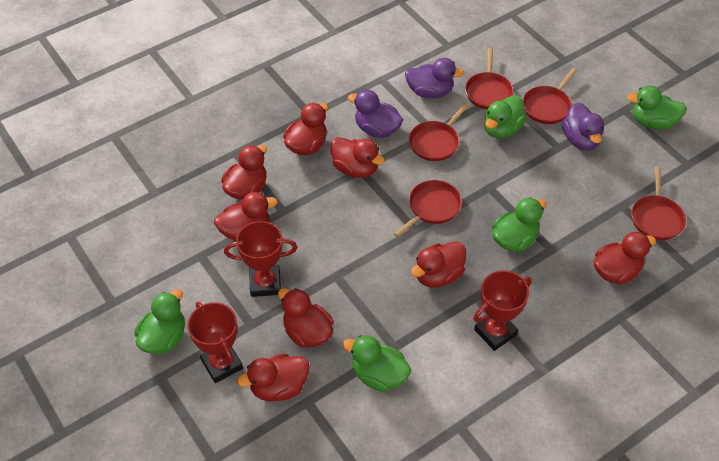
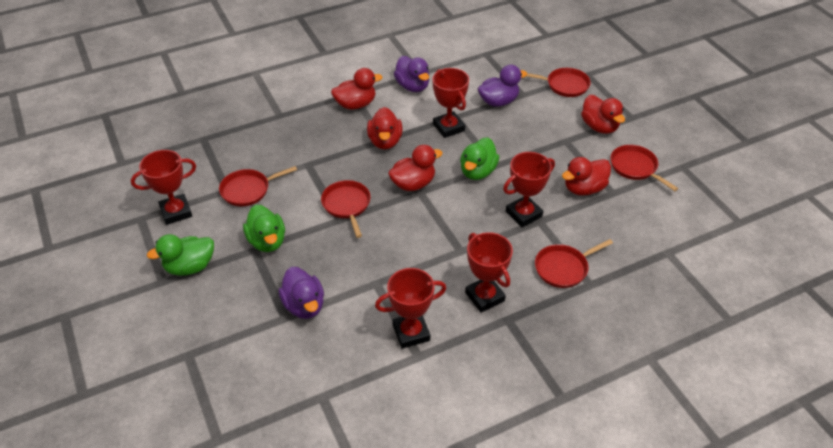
green duck: 5 -> 3
red duck: 8 -> 5
red trophy: 3 -> 5

